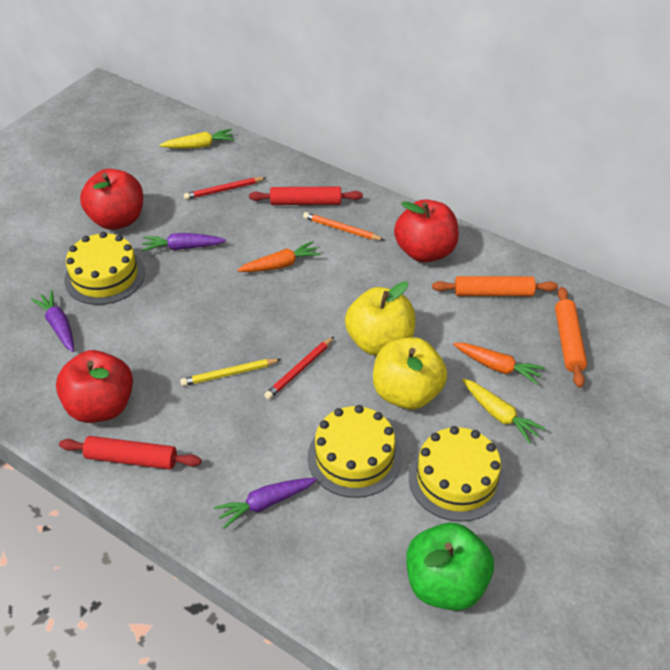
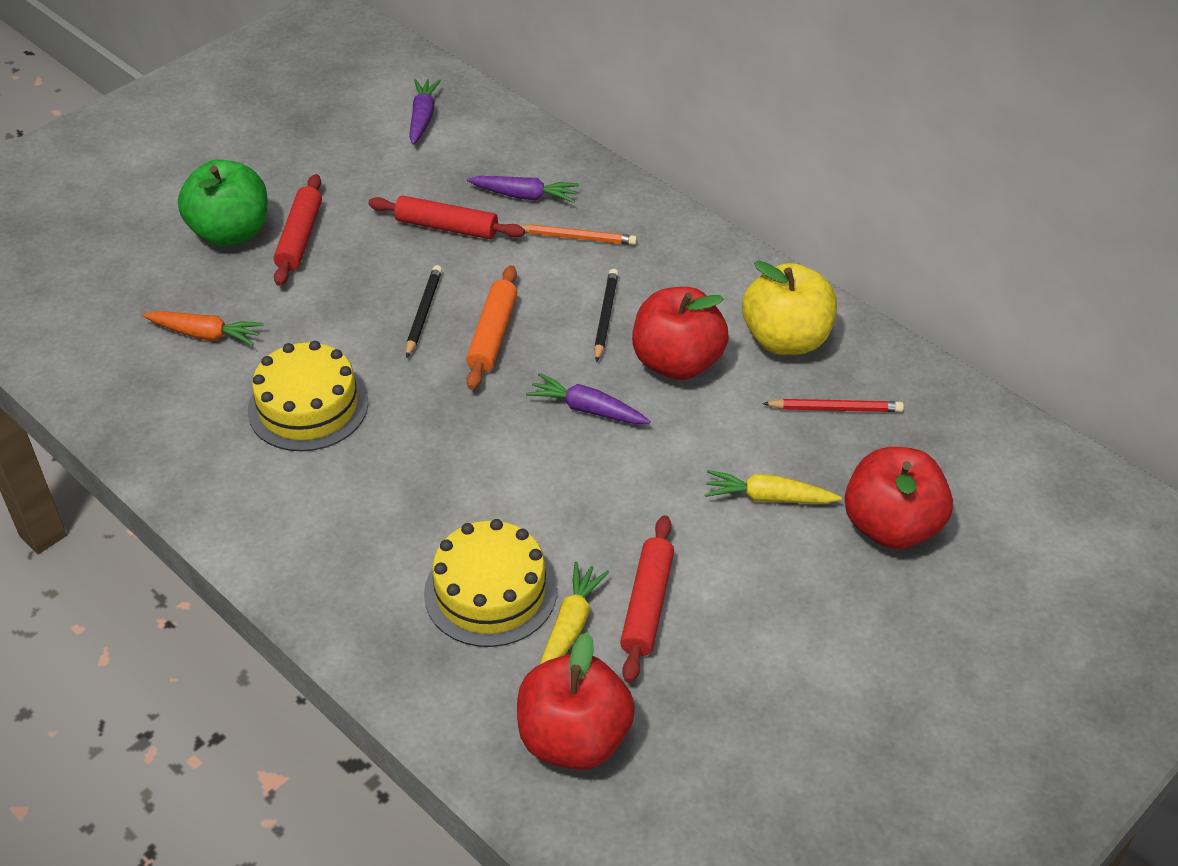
black pencil: 0 -> 2
orange carrot: 2 -> 1
orange rolling pin: 2 -> 1
red pencil: 2 -> 1
red rolling pin: 2 -> 3
yellow apple: 2 -> 1
yellow cake: 3 -> 2
yellow pencil: 1 -> 0

